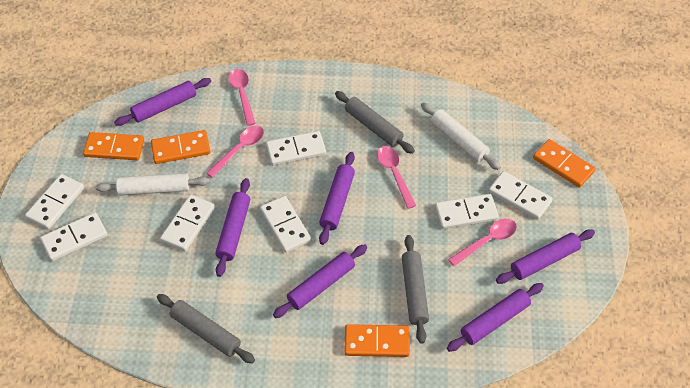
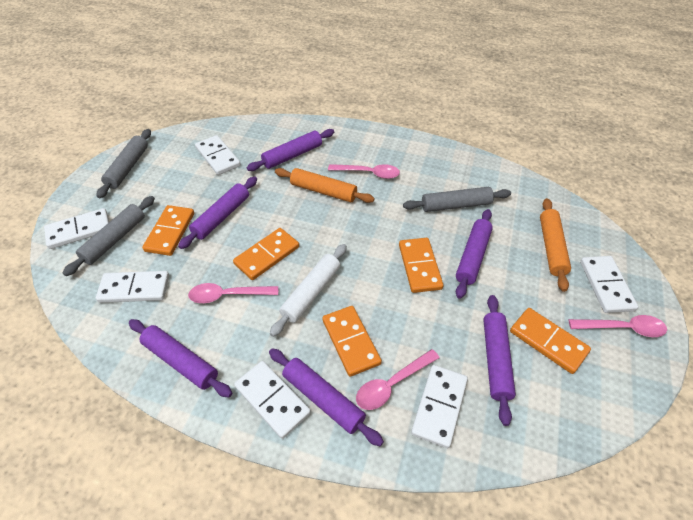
orange domino: 4 -> 5
orange rolling pin: 0 -> 2
white domino: 7 -> 6
white rolling pin: 2 -> 1

